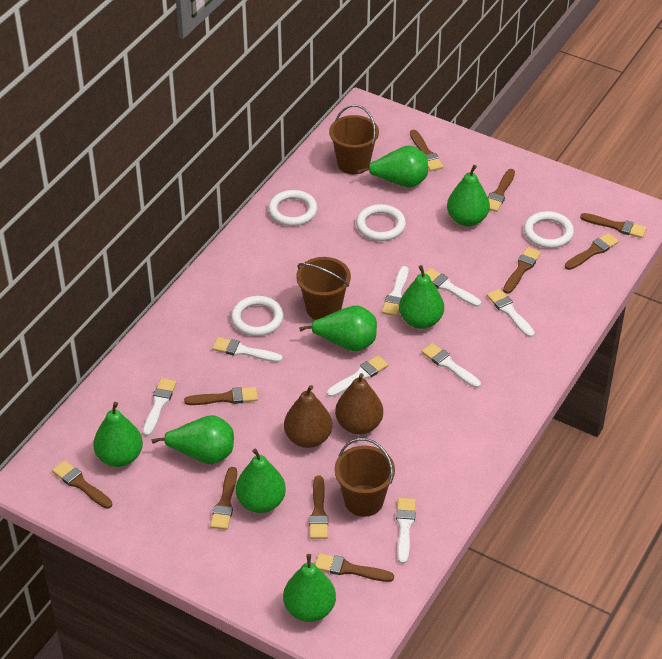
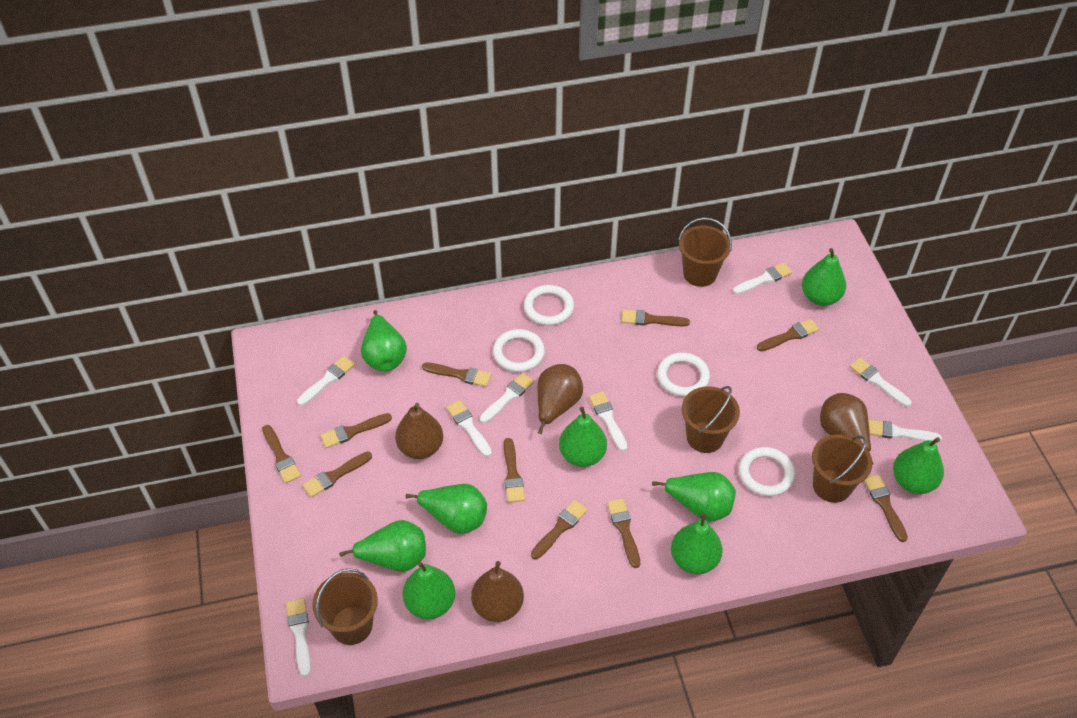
brown bucket: 3 -> 4
brown pear: 2 -> 4
green pear: 8 -> 9

